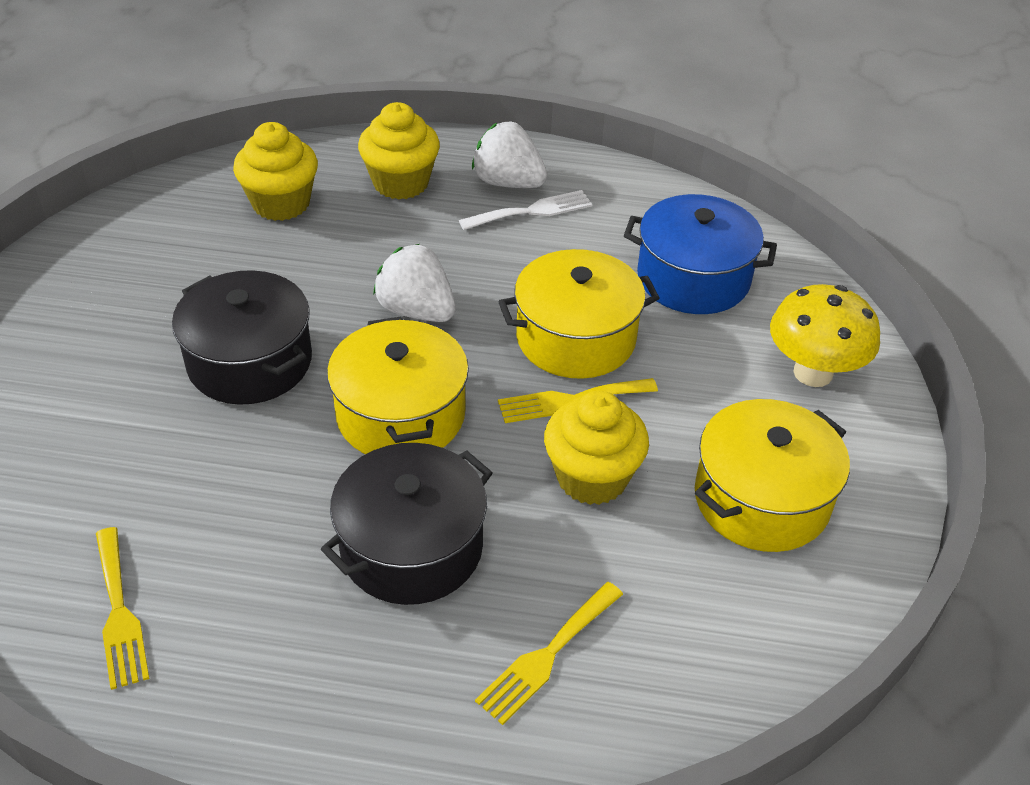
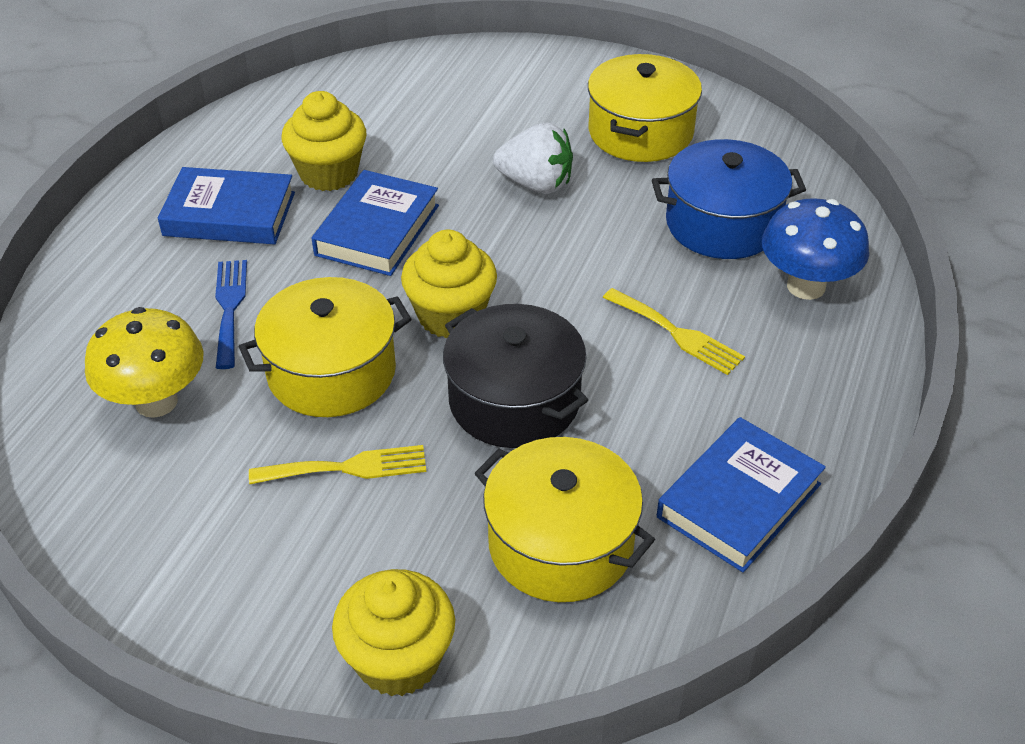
black pot: 2 -> 1
blue book: 0 -> 3
blue fork: 0 -> 1
blue mushroom: 0 -> 1
white fork: 1 -> 0
white strawberry: 2 -> 1
yellow fork: 3 -> 2

